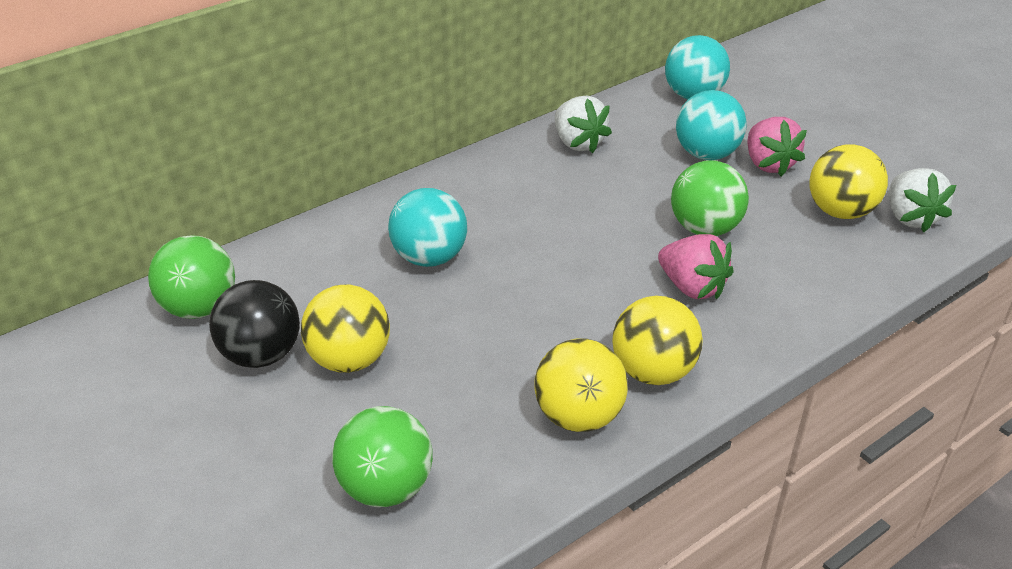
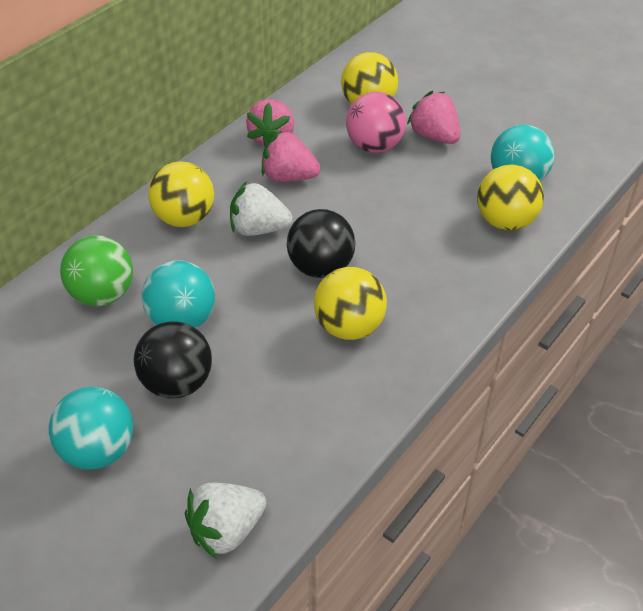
black ball: 1 -> 2
green ball: 3 -> 1
pink ball: 0 -> 1
pink strawberry: 2 -> 3

